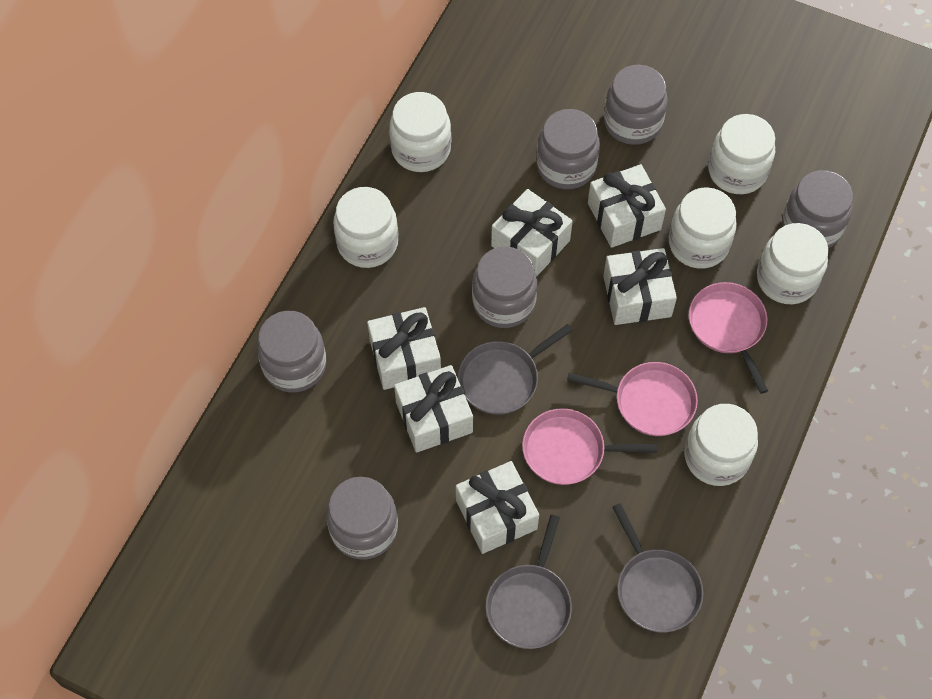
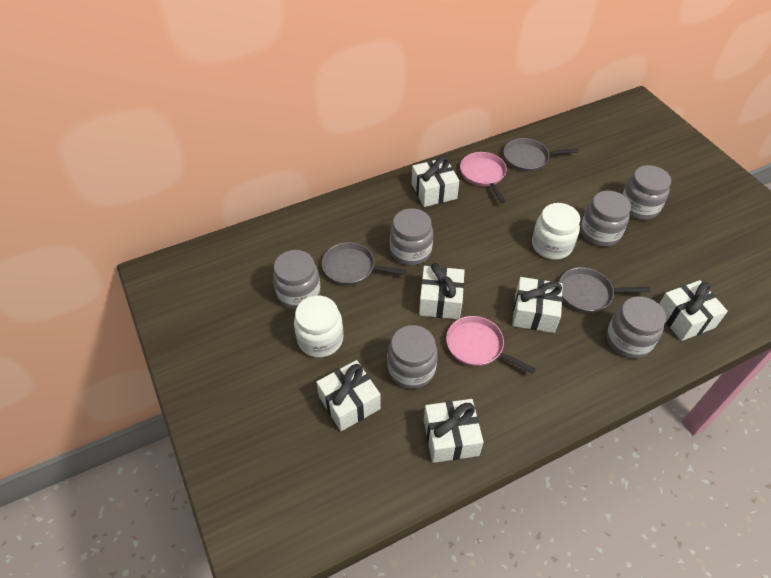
pink pan: 3 -> 2
white jar: 6 -> 2

